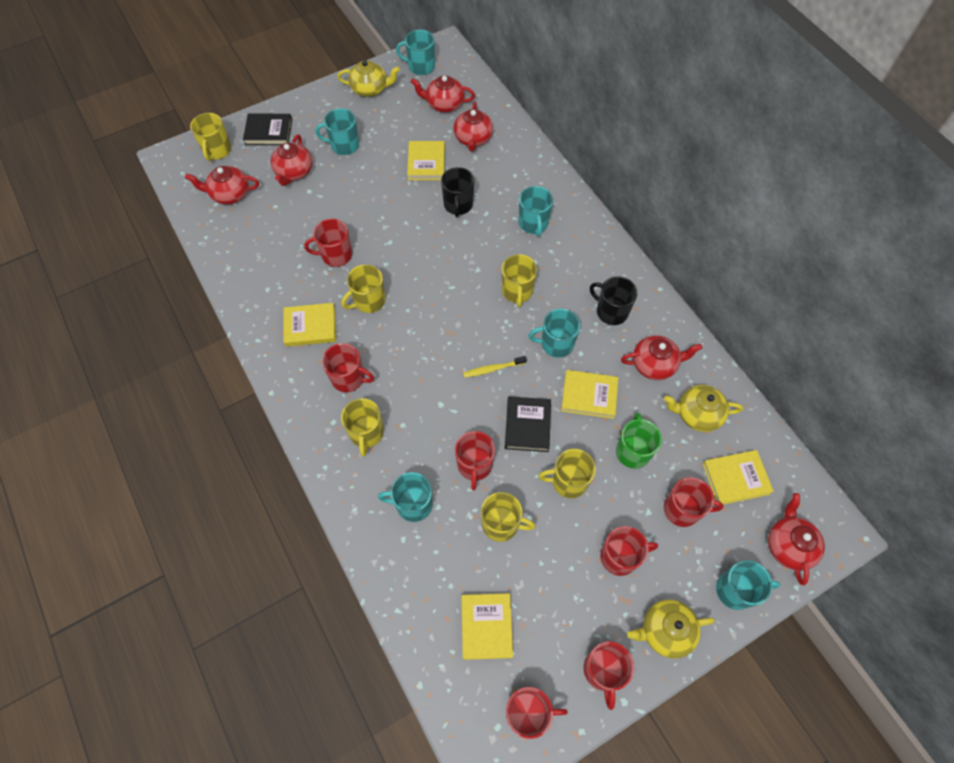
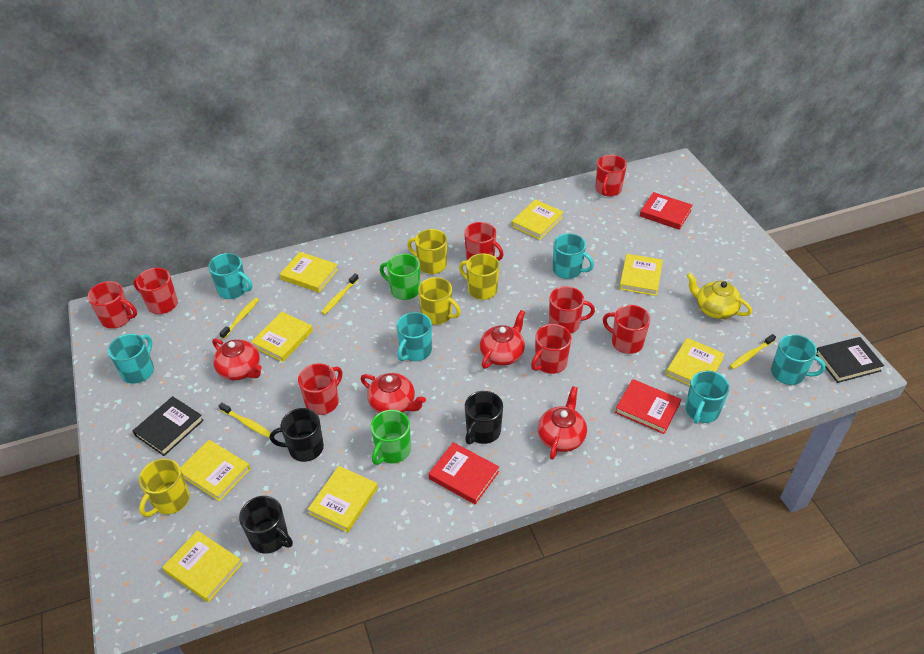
black mug: 2 -> 3
green mug: 1 -> 2
red book: 0 -> 3
red mug: 7 -> 8
red teapot: 6 -> 4
yellow book: 5 -> 8
yellow mug: 6 -> 4
yellow teapot: 3 -> 1
yellow toothbrush: 1 -> 4

